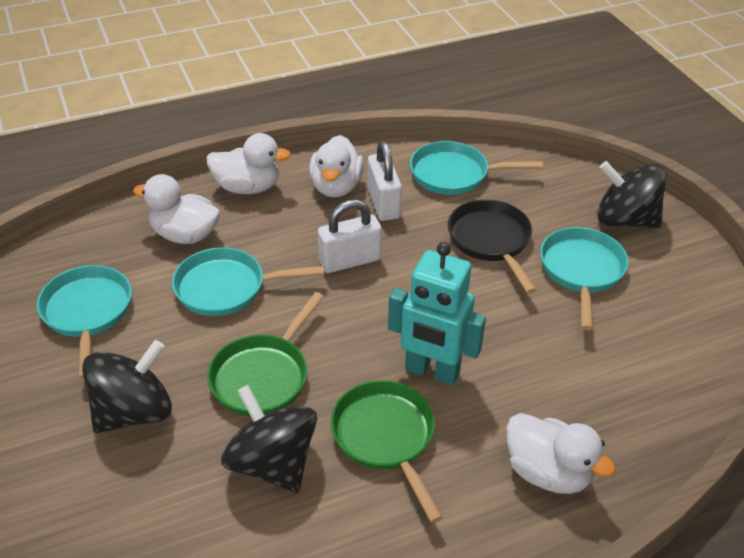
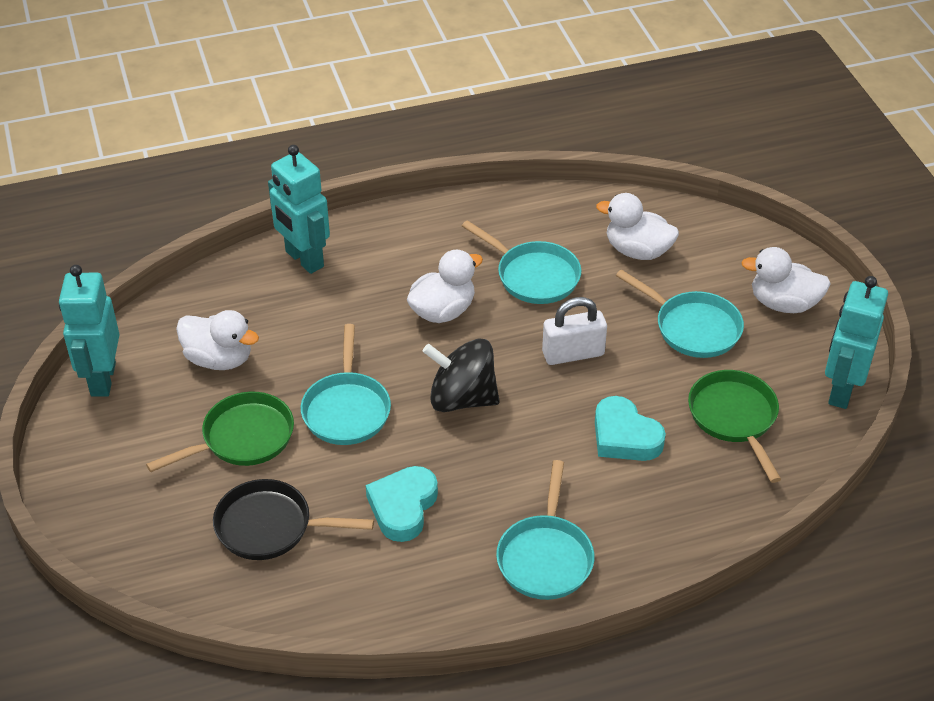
black spinning top: 3 -> 1
turquoise heart: 0 -> 2
turquoise robot: 1 -> 3
white padlock: 2 -> 1

